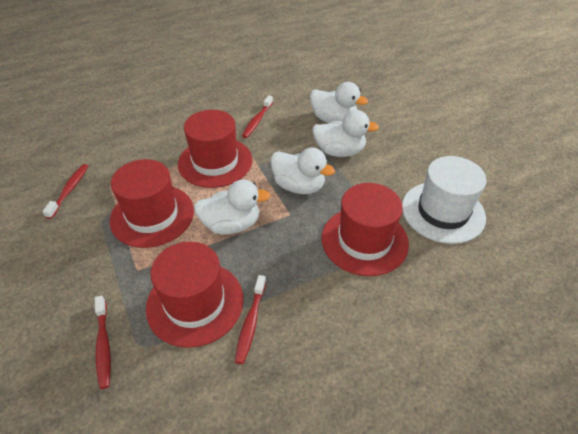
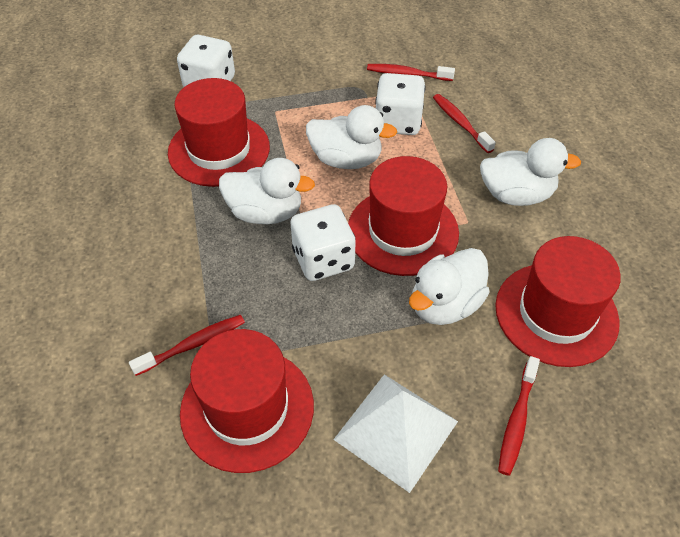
white dice: 0 -> 3
white hat: 1 -> 0
white pyramid: 0 -> 1

